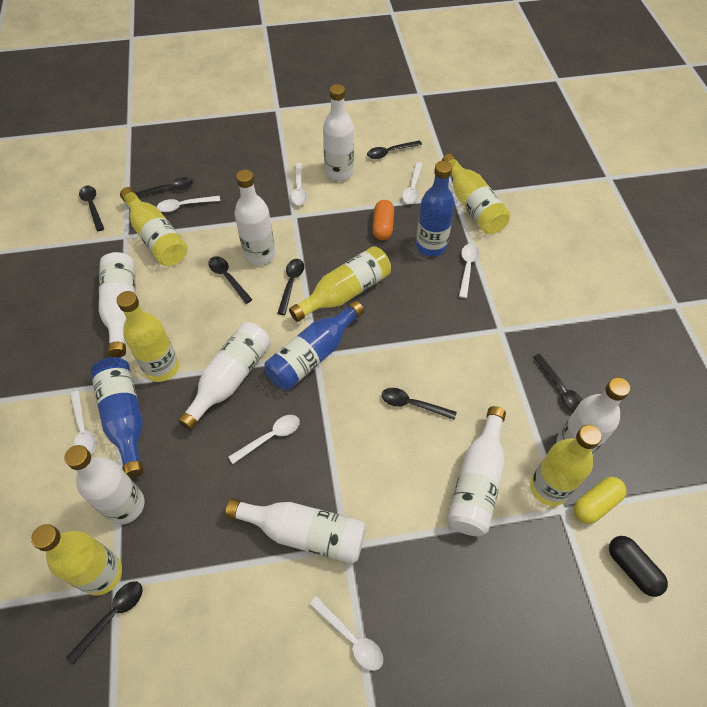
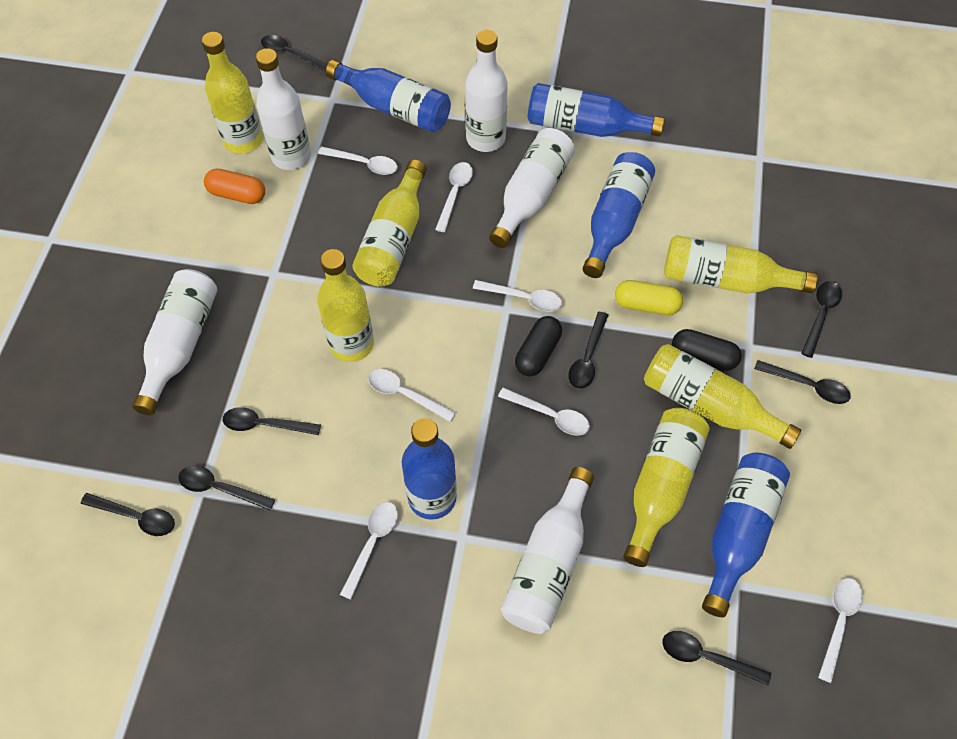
black capsule: 1 -> 2
blue bottle: 3 -> 5
white bottle: 8 -> 5

